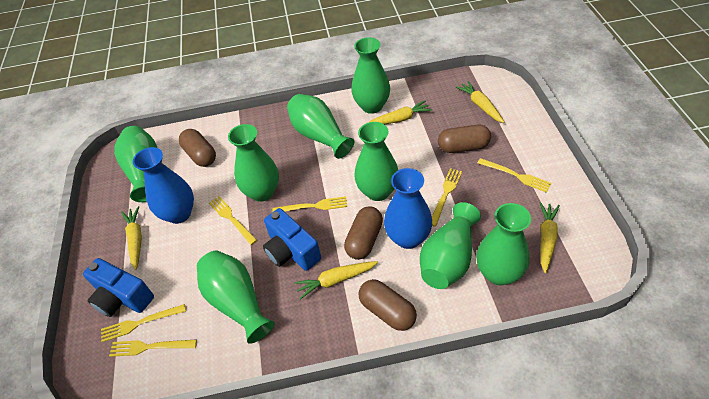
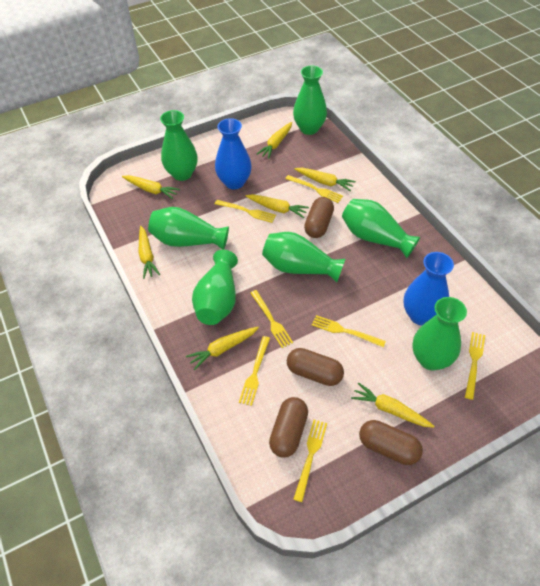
blue camera: 2 -> 0
green vase: 8 -> 7
yellow carrot: 5 -> 7
yellow fork: 6 -> 7

